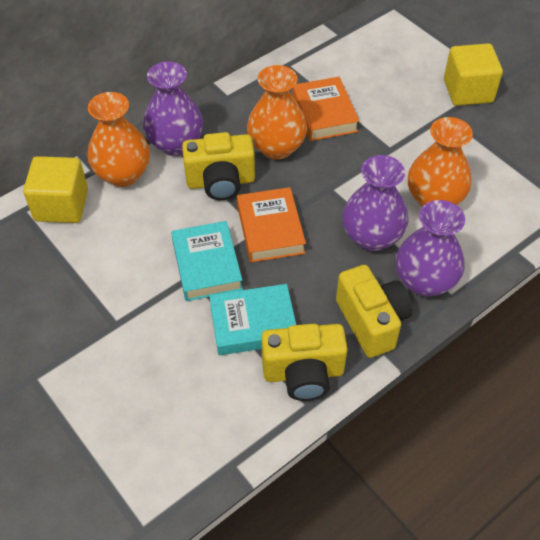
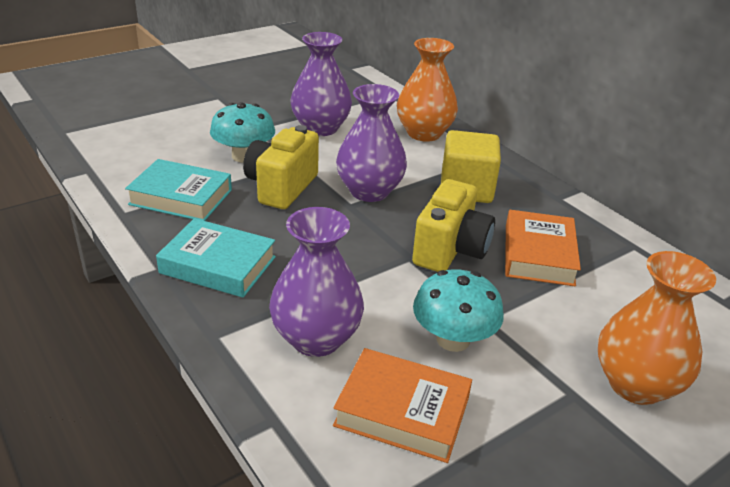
orange vase: 3 -> 2
turquoise mushroom: 0 -> 2
yellow camera: 3 -> 2
yellow cube: 2 -> 1

